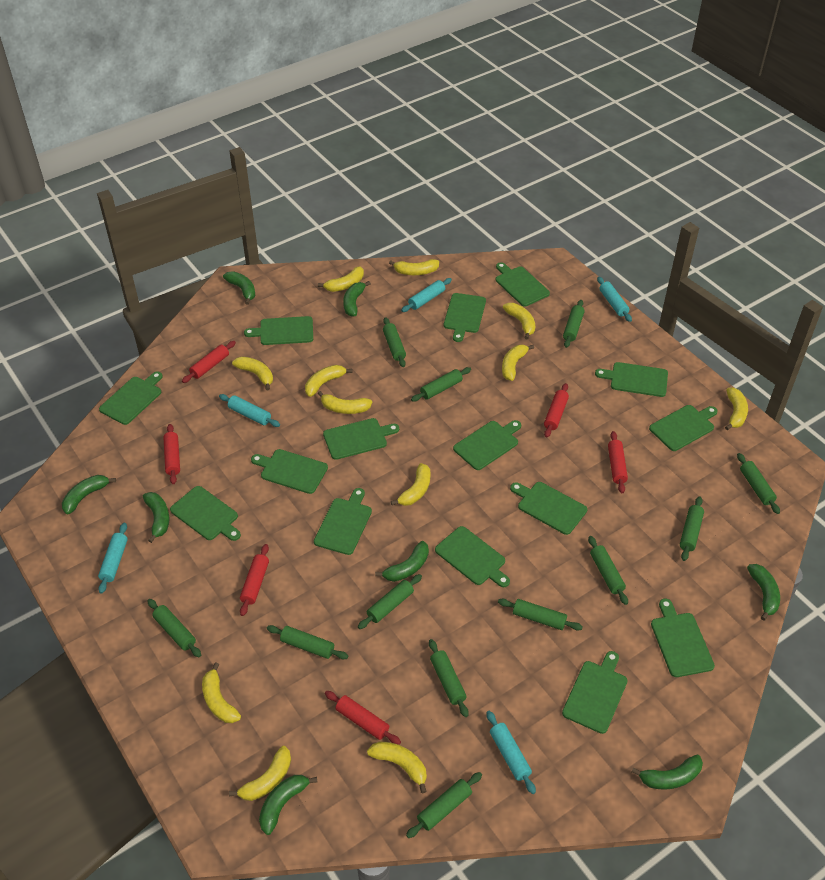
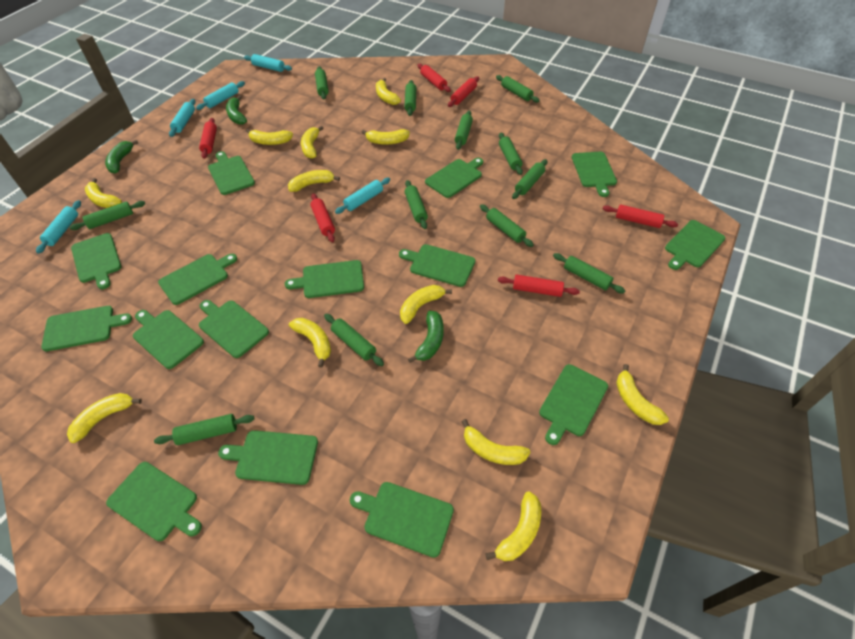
green banana: 8 -> 3

